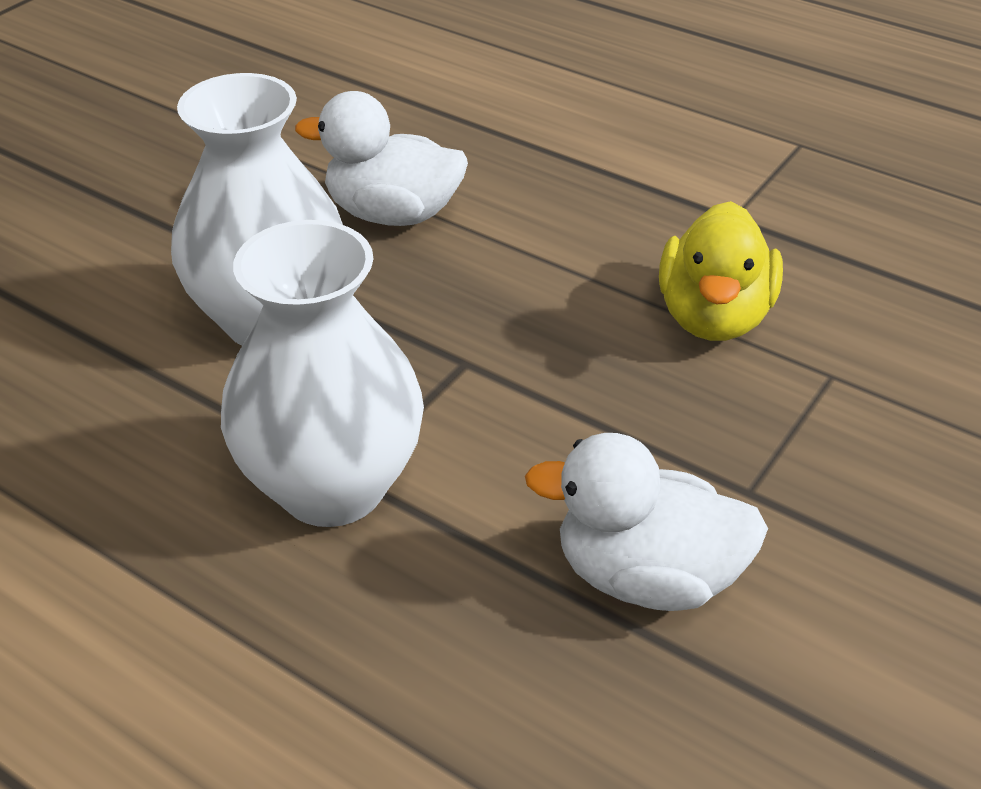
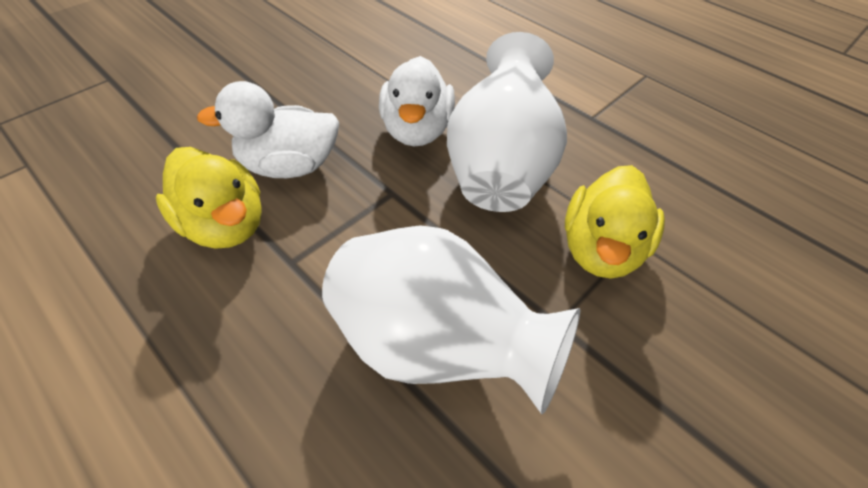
yellow duck: 1 -> 2

